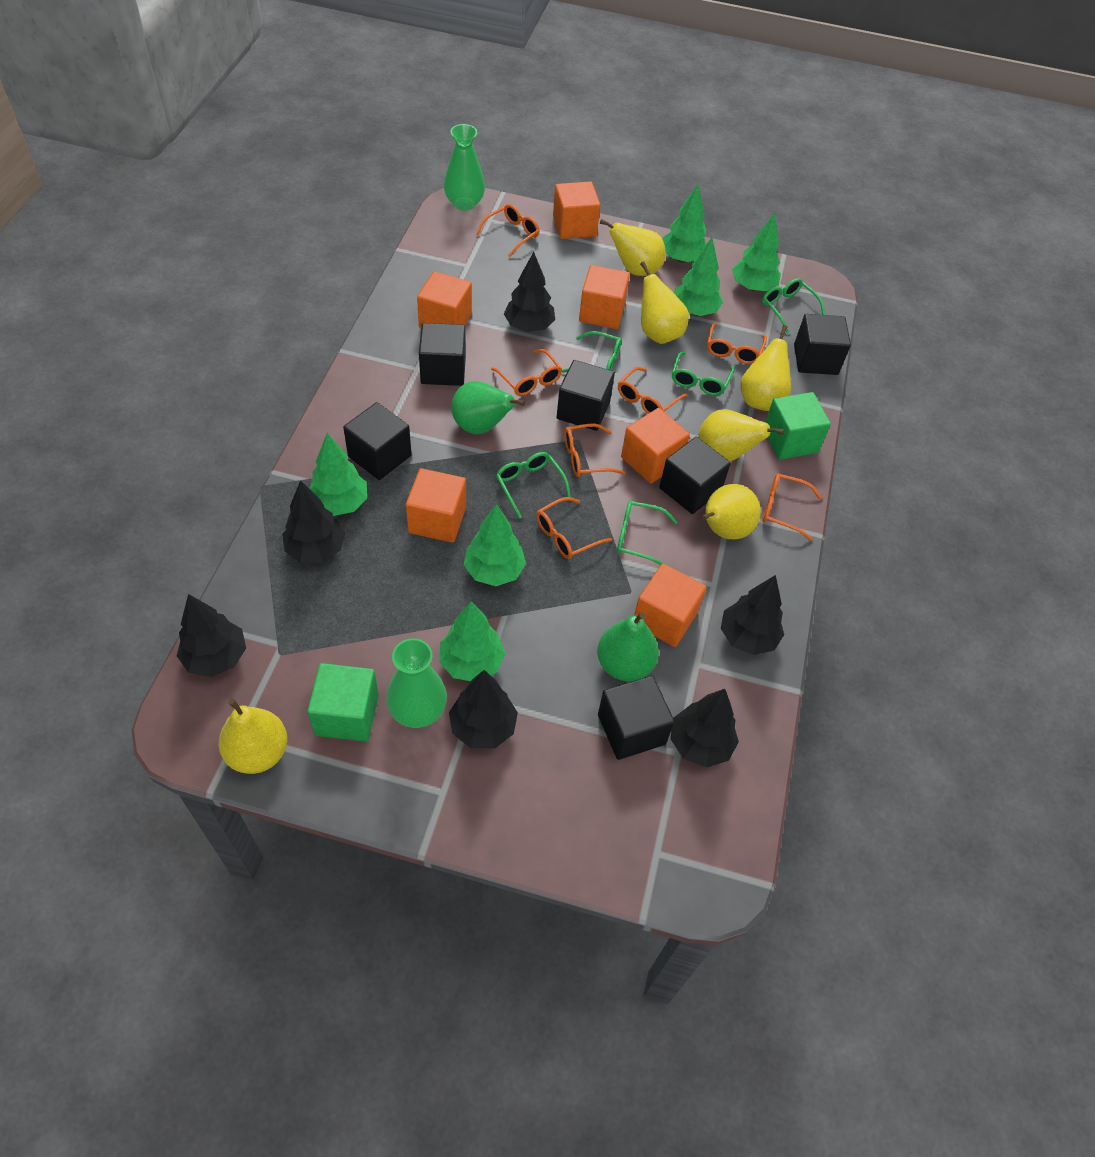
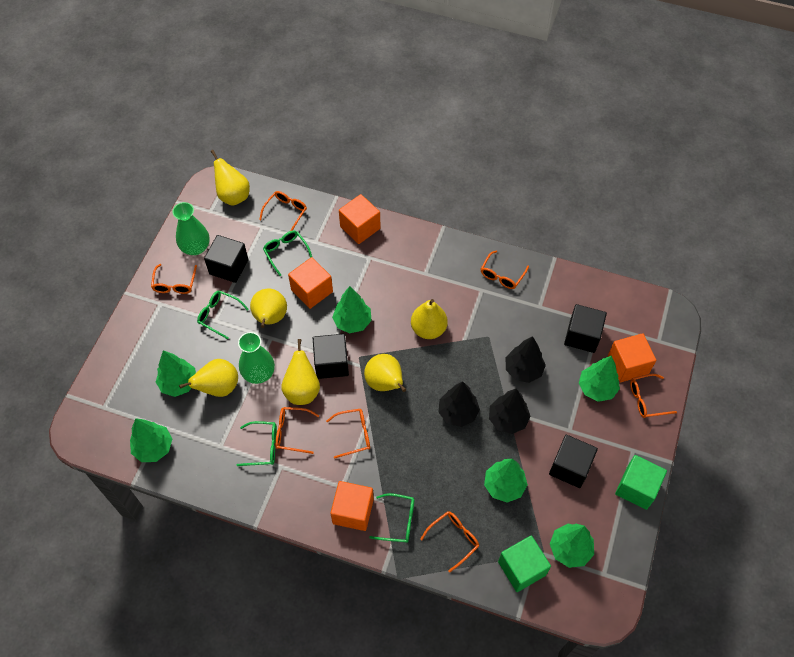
black cube: 6 -> 4
black tree: 6 -> 3
green glasses: 5 -> 4
green pear: 2 -> 0
orange cube: 6 -> 4

